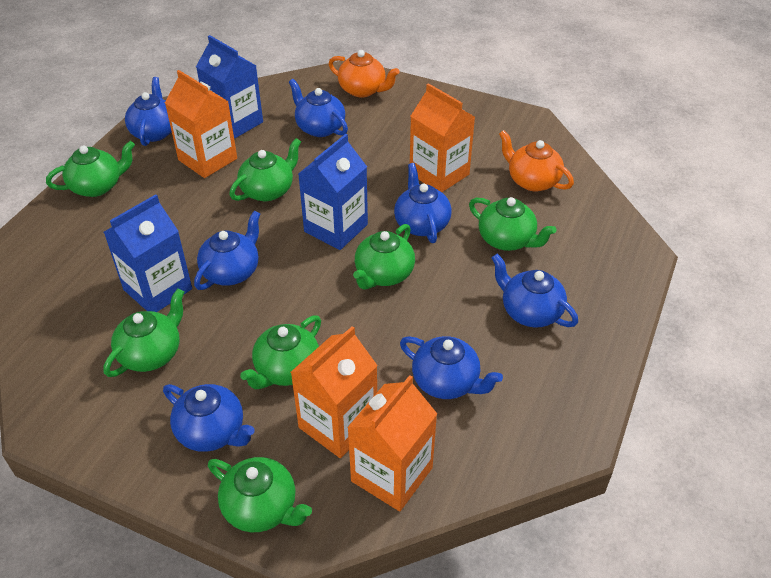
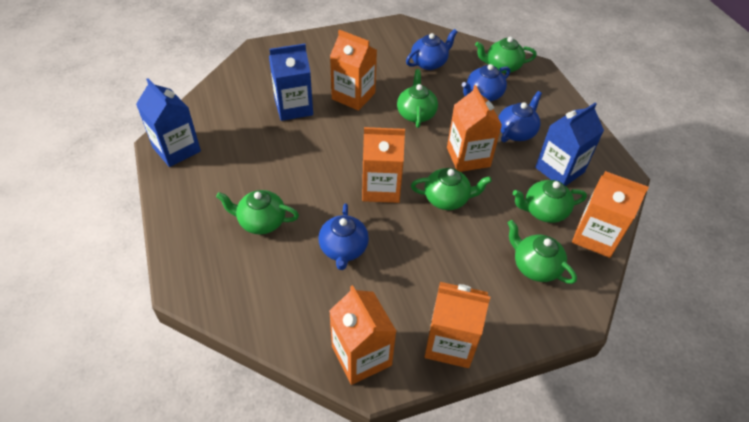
blue teapot: 7 -> 4
green teapot: 7 -> 6
orange carton: 4 -> 6
orange teapot: 2 -> 0

